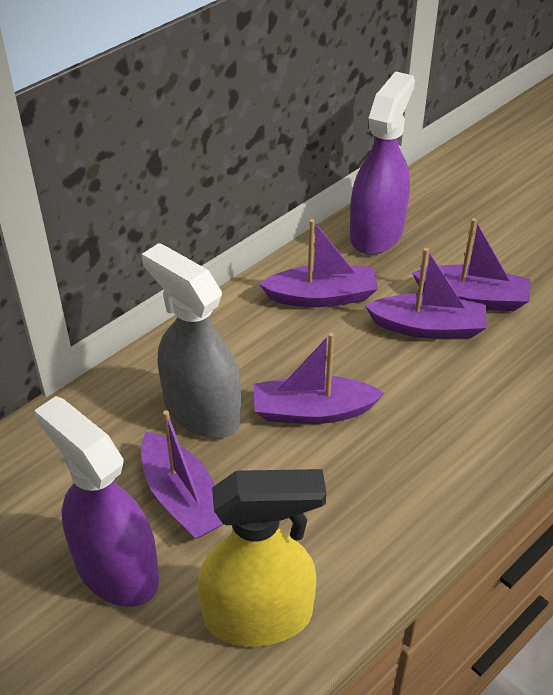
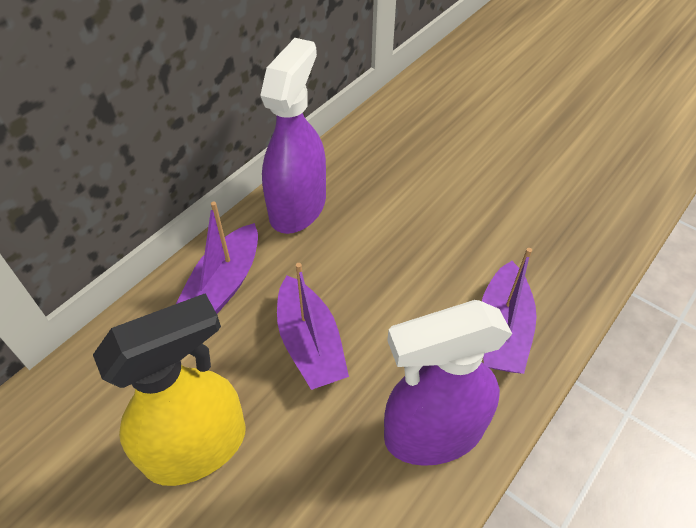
grey spray bottle: 1 -> 0
purple boat: 5 -> 3

